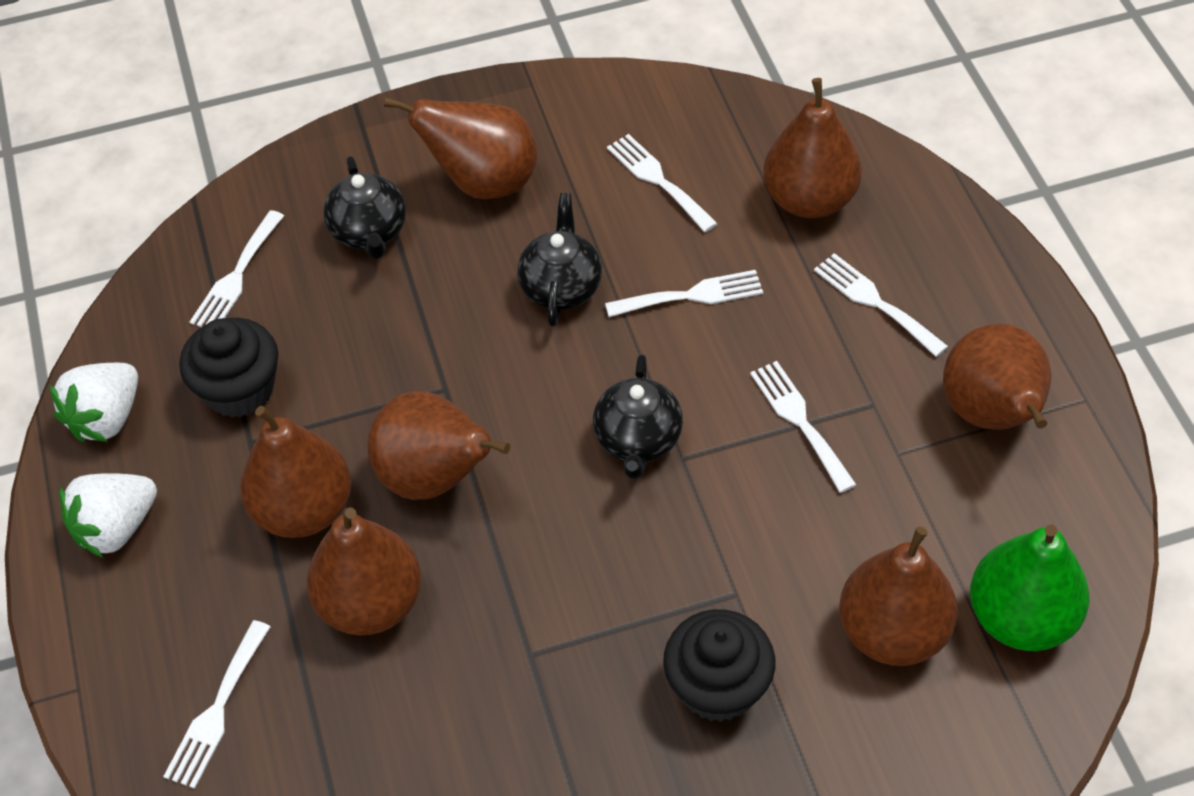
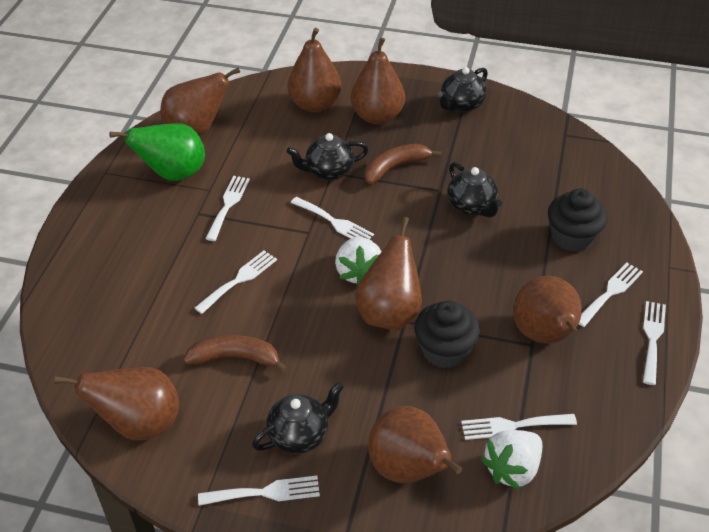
black teapot: 3 -> 4
brown banana: 0 -> 2
white fork: 6 -> 7

